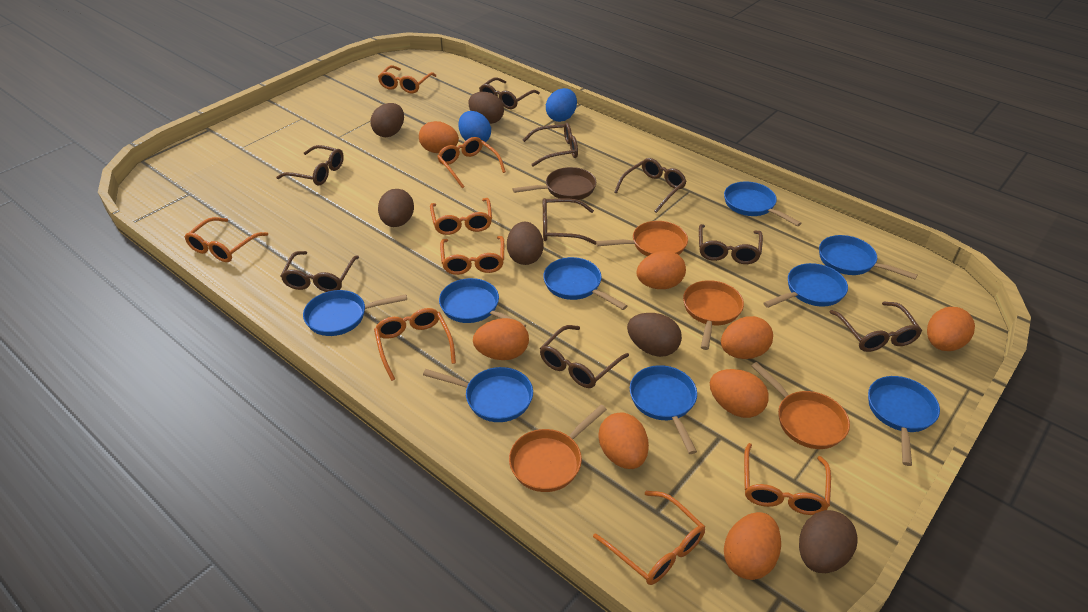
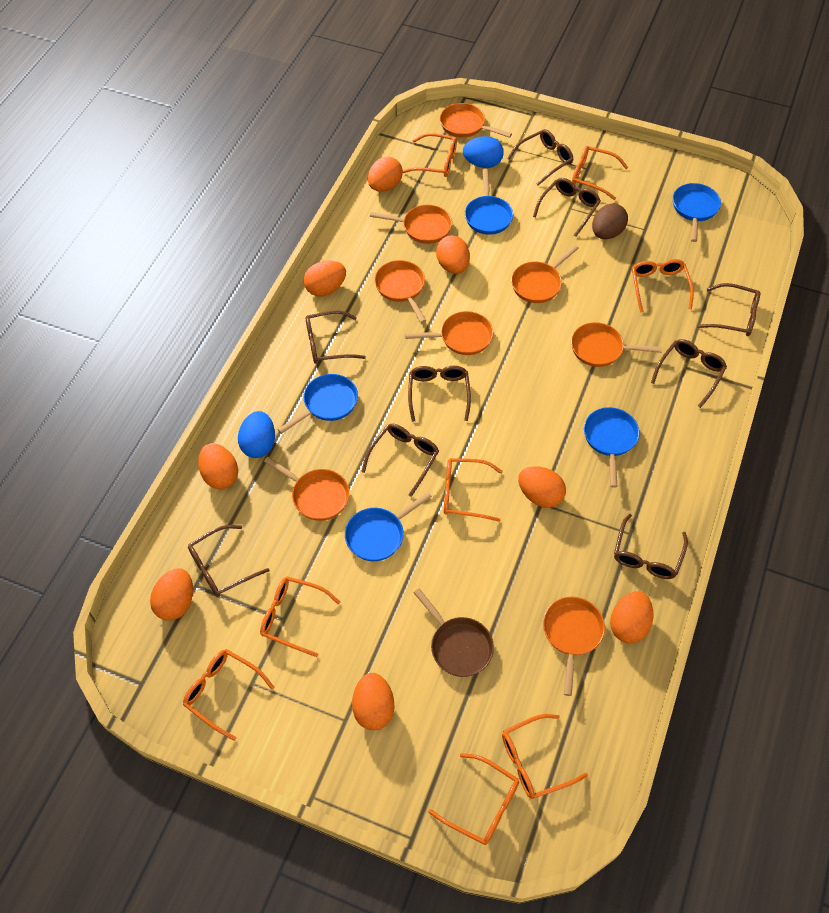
blue pan: 9 -> 5
brown egg: 6 -> 1
orange pan: 4 -> 8

